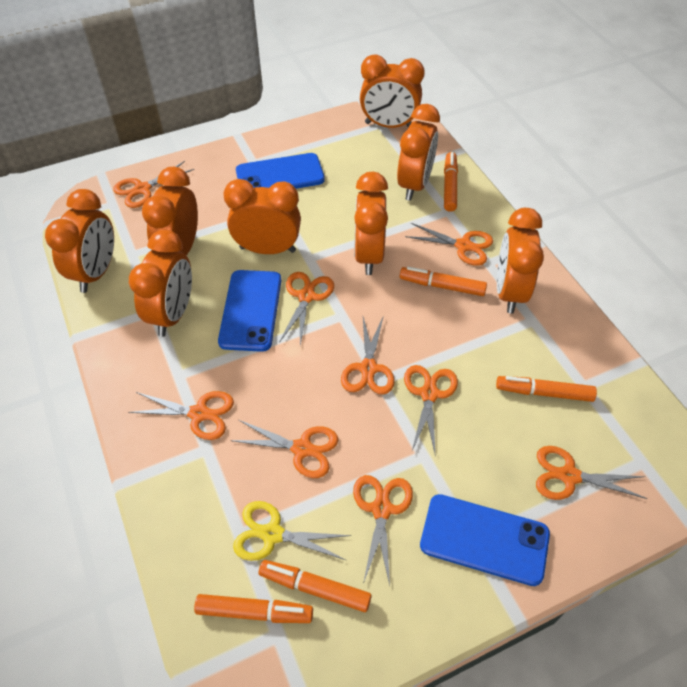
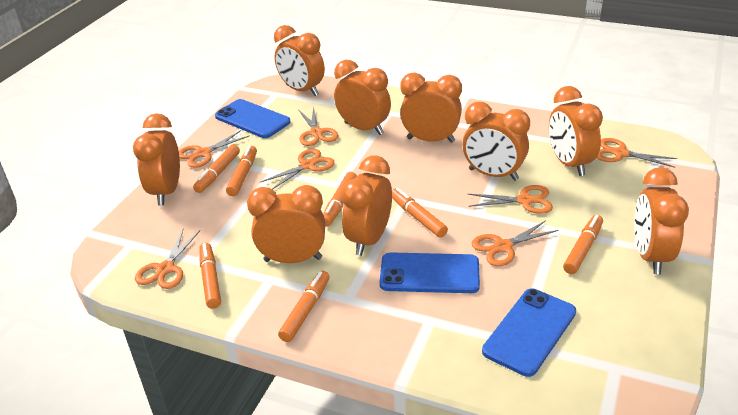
orange clock: 8 -> 9
orange marker: 5 -> 7
orange scissors: 9 -> 7
yellow scissors: 1 -> 0

